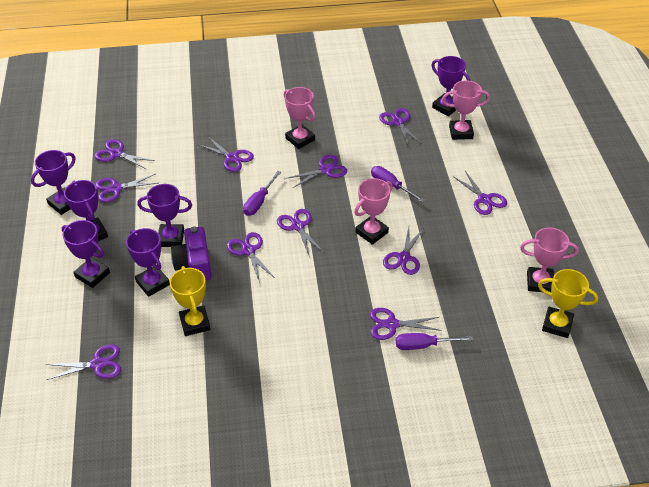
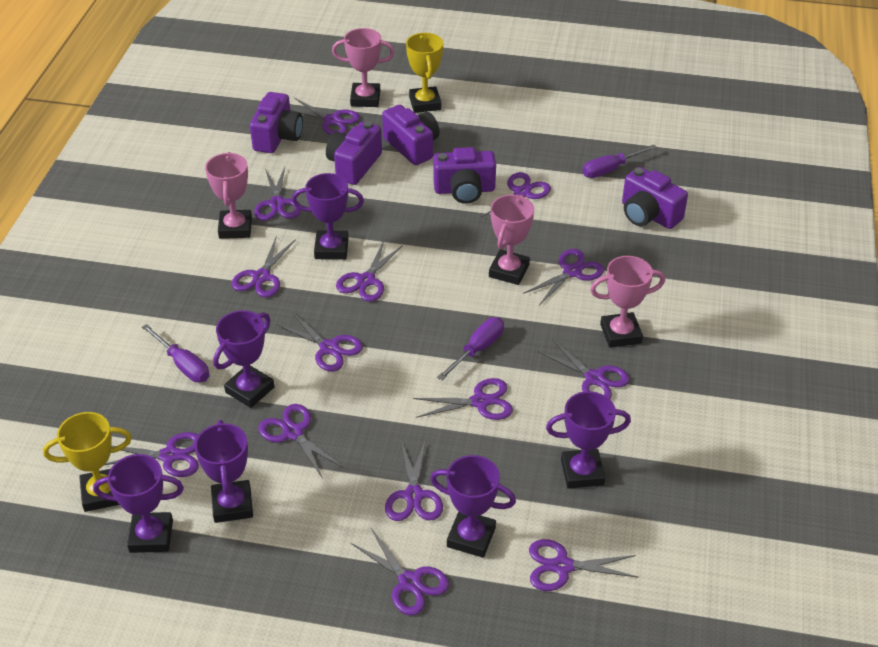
purple camera: 1 -> 5
purple scissors: 11 -> 14

